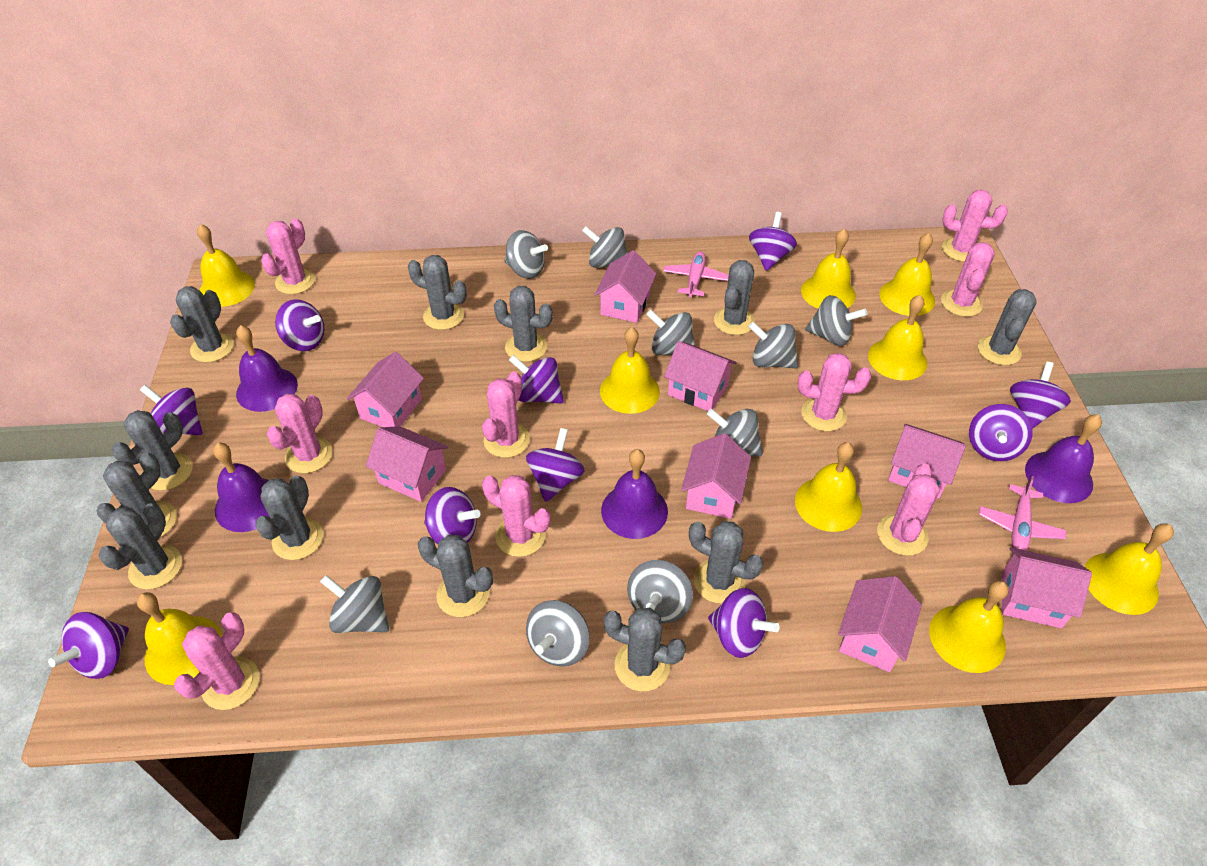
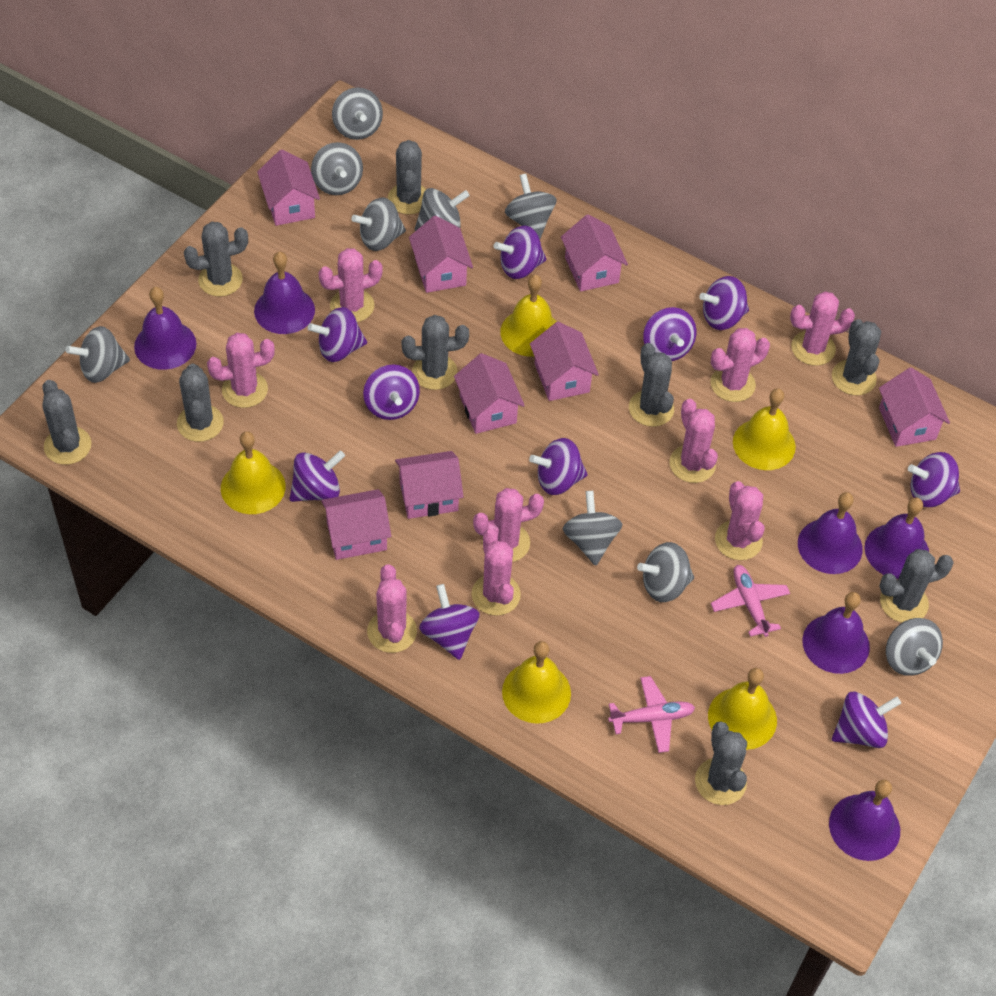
grey cactus: 12 -> 9
purple bell: 4 -> 6
yellow bell: 9 -> 5

